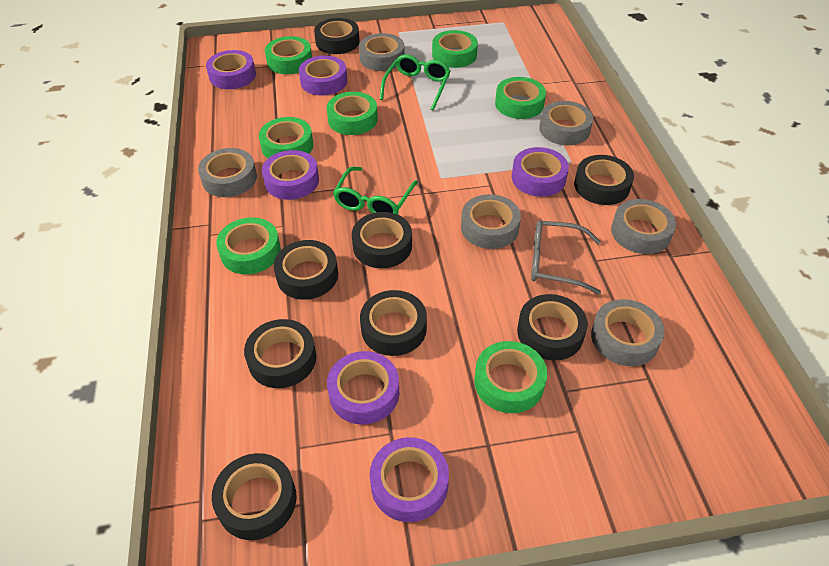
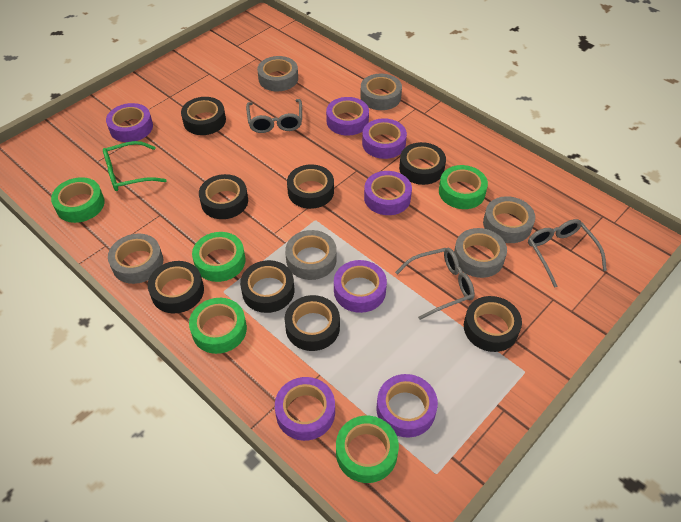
green glasses: 2 -> 1
green tape: 7 -> 5
grey glasses: 1 -> 3
purple tape: 6 -> 7

